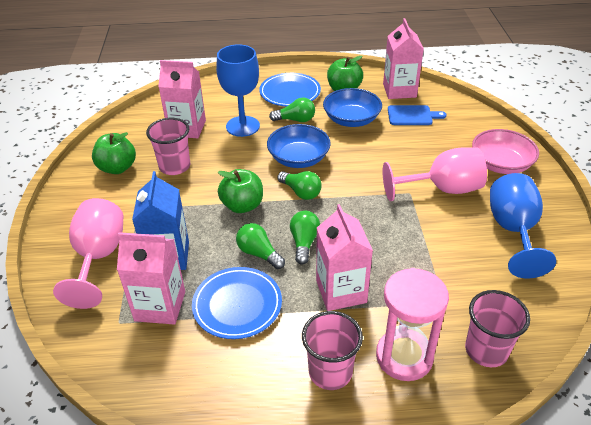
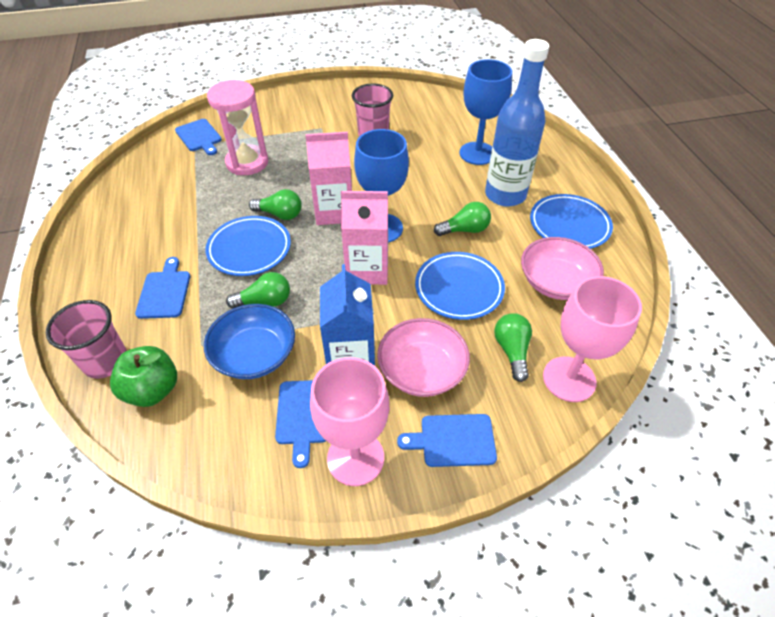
blue bottle: 0 -> 1
blue bowl: 2 -> 1
blue cutting board: 1 -> 4
blue plate: 2 -> 3
green apple: 3 -> 1
pink bowl: 1 -> 2
pink carton: 4 -> 2
pink cup: 3 -> 2

